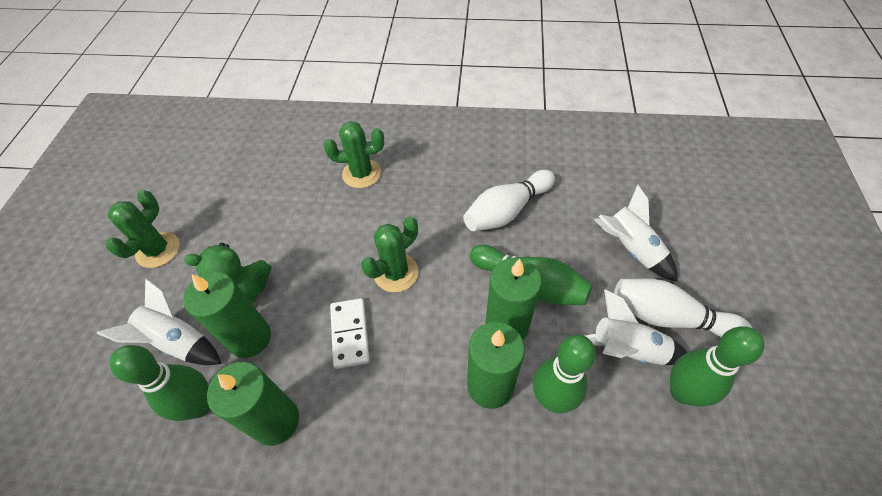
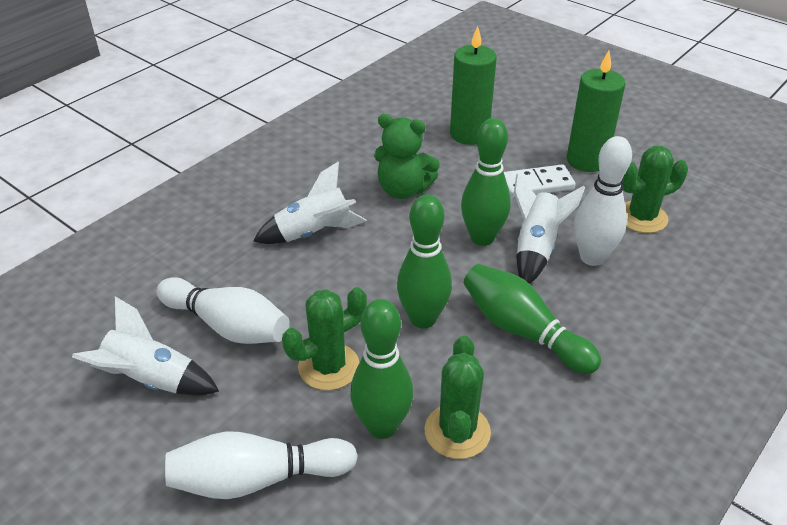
green candle: 4 -> 2
white bowling pin: 2 -> 3

